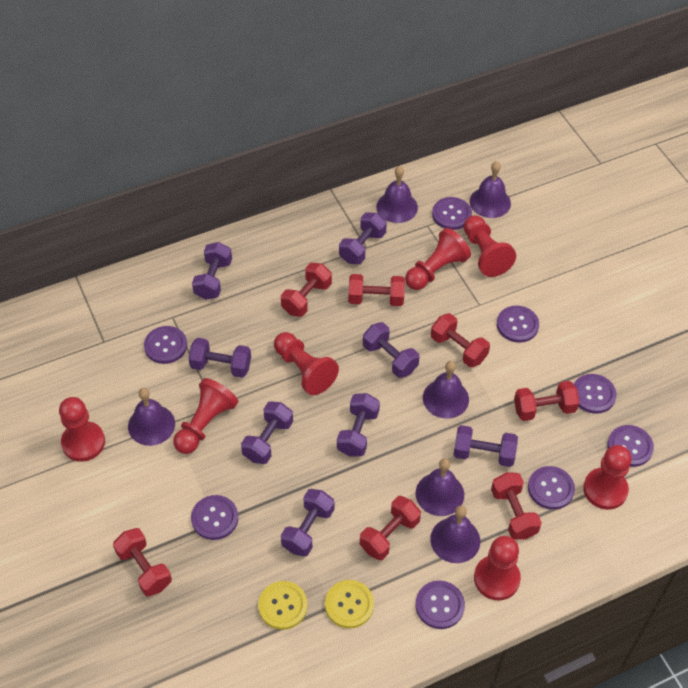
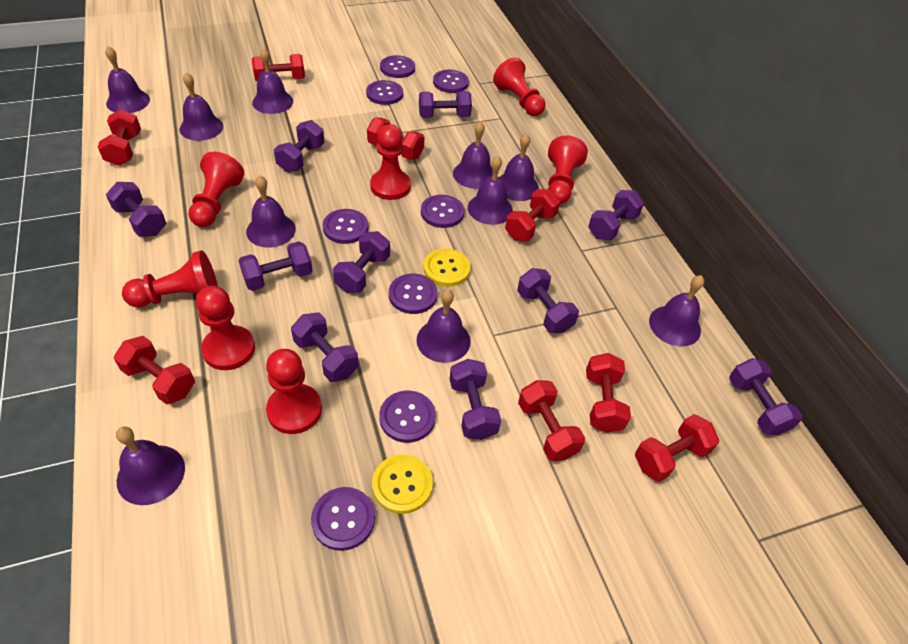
purple bell: 6 -> 10
purple dumbbell: 8 -> 10
red dumbbell: 7 -> 8

